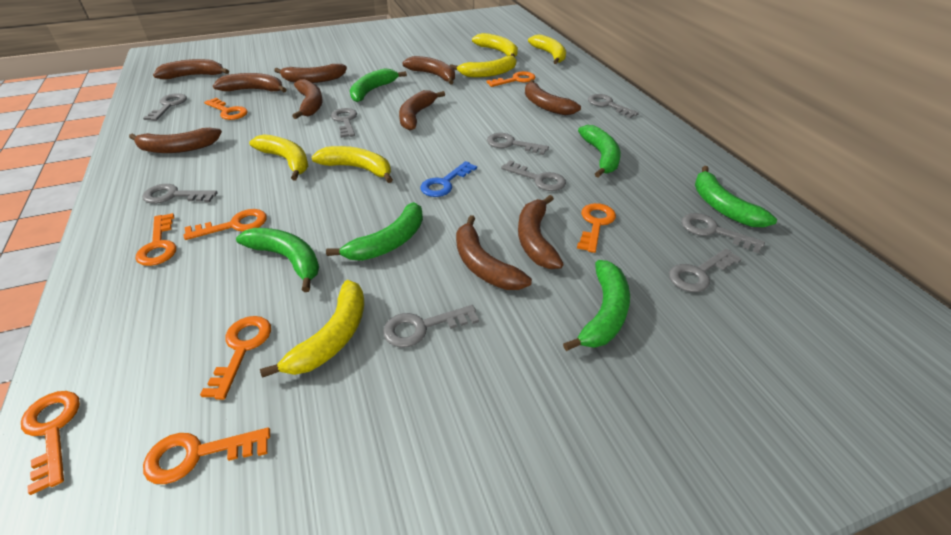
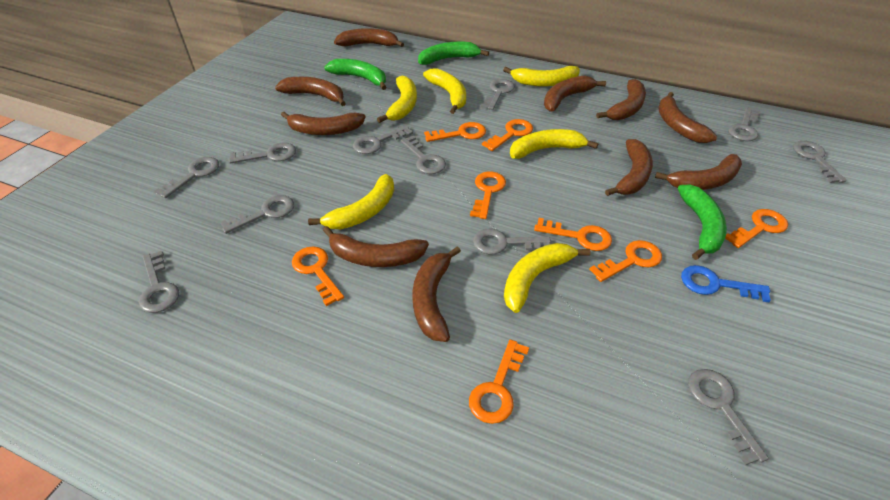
green banana: 6 -> 3
grey key: 9 -> 11

